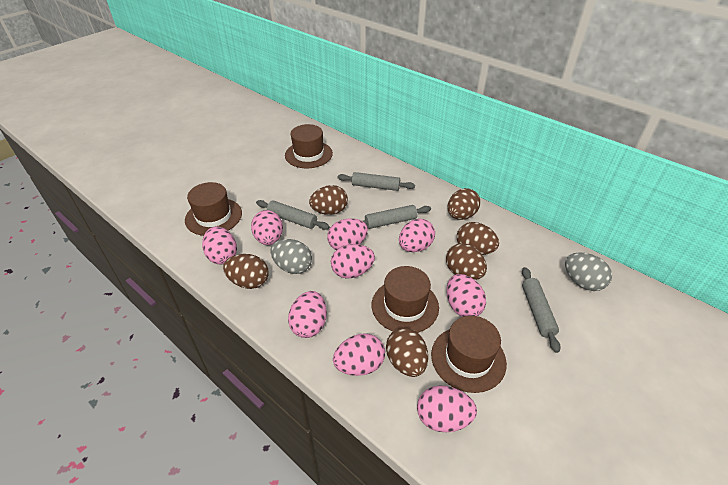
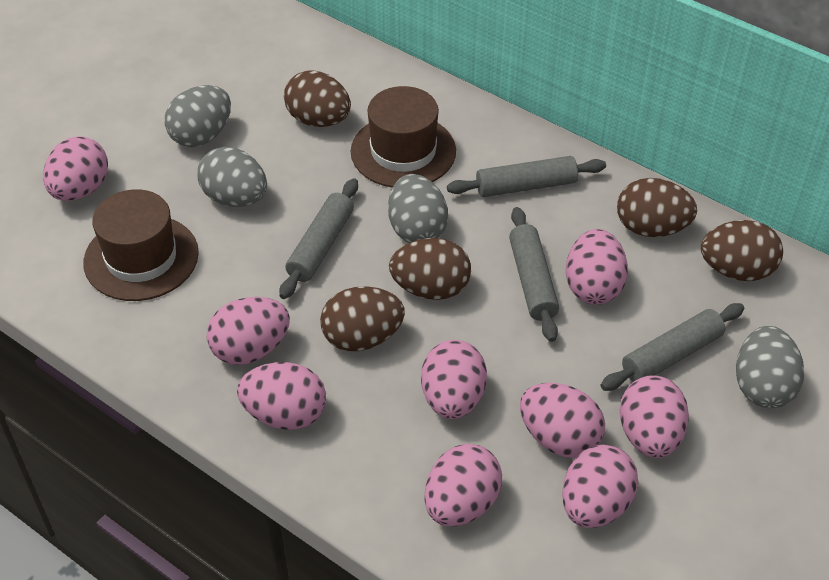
brown egg: 6 -> 5
brown hat: 4 -> 2
grey egg: 2 -> 4

